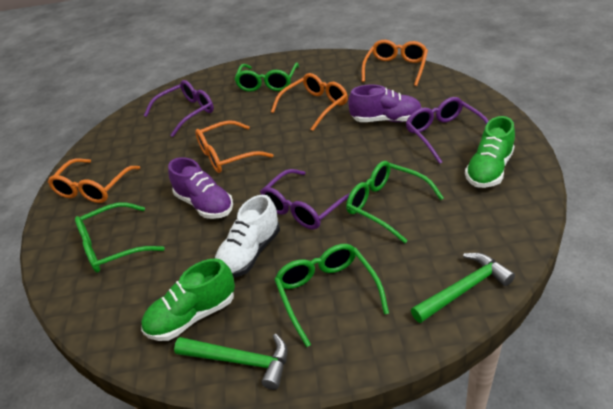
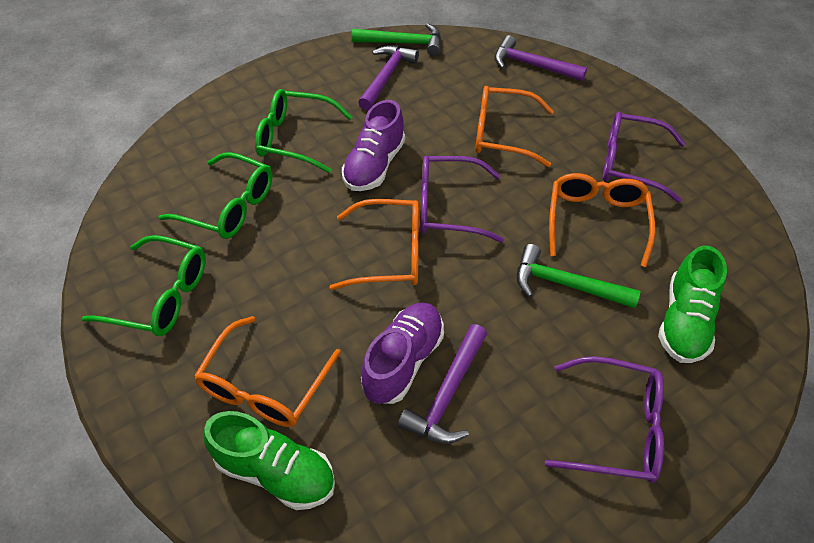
green glasses: 4 -> 3
purple hammer: 0 -> 3
white shoe: 1 -> 0

